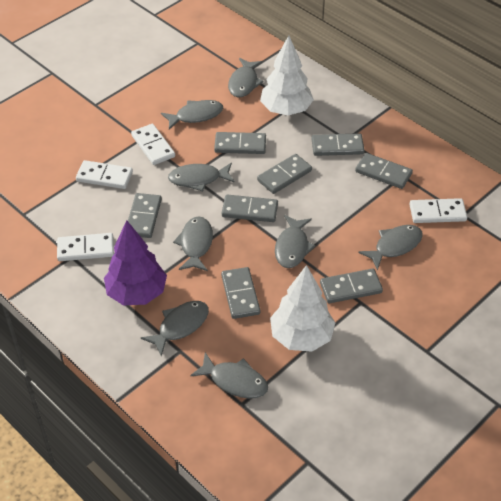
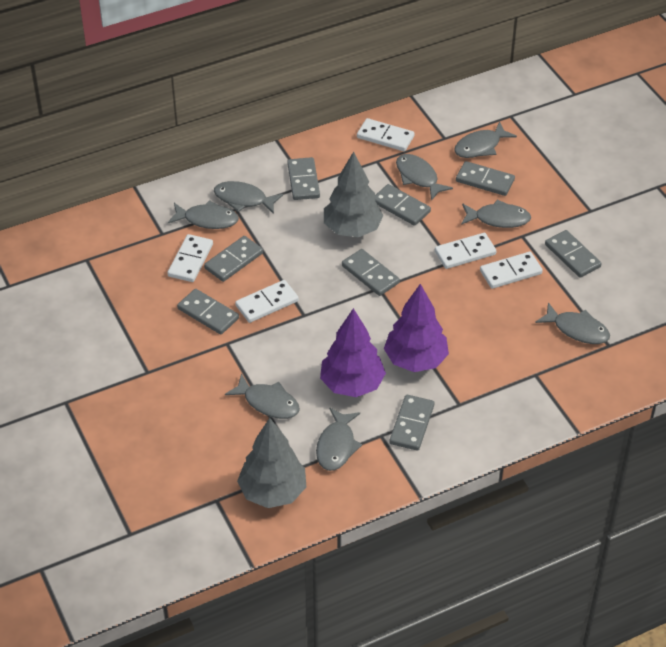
grey tree: 0 -> 2
purple tree: 1 -> 2
white domino: 4 -> 5
white tree: 2 -> 0

